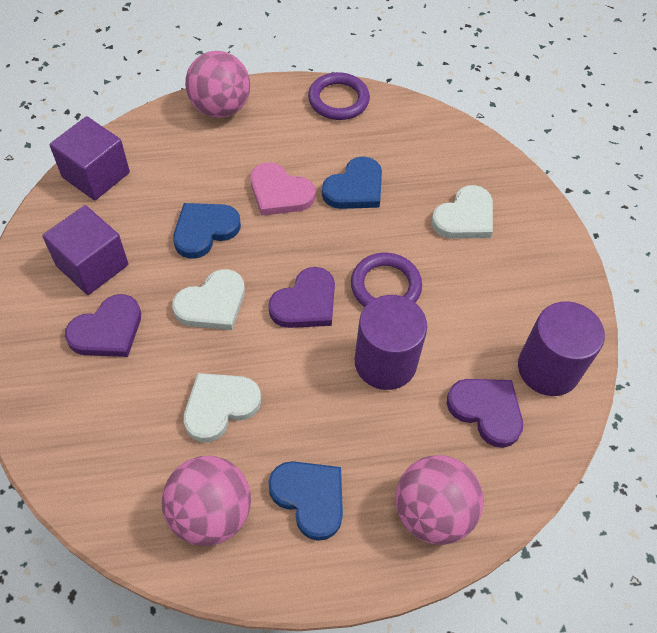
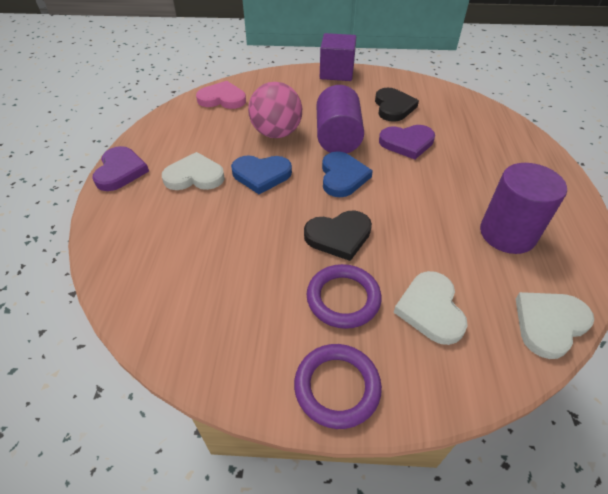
black heart: 0 -> 2
blue heart: 3 -> 2
pink ball: 3 -> 1
purple cube: 2 -> 1
purple heart: 3 -> 2

